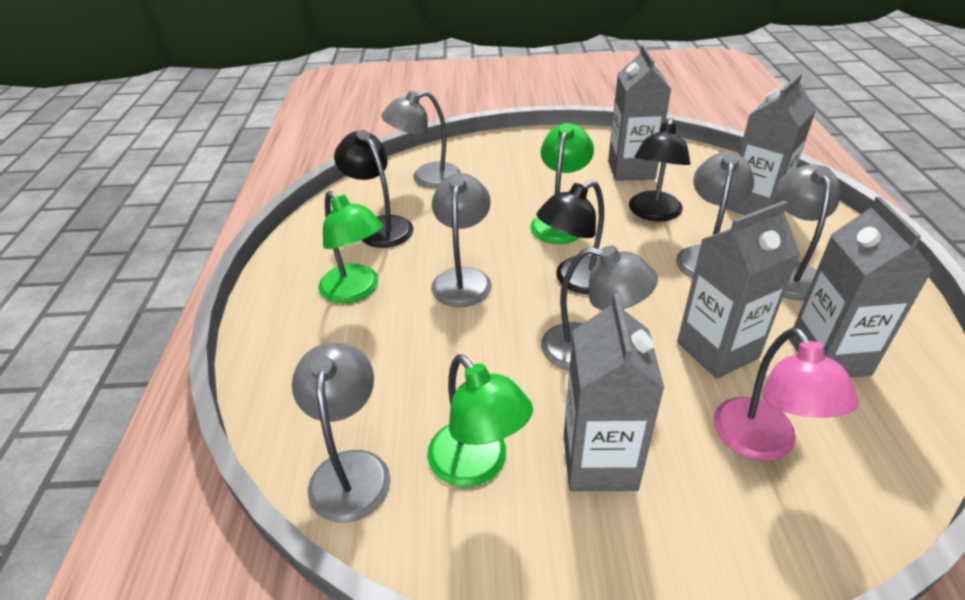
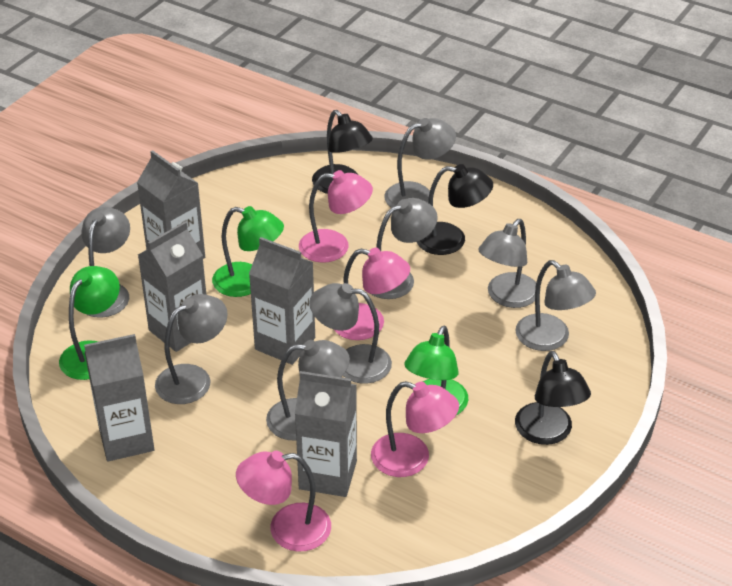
grey lamp: 6 -> 8
pink lamp: 1 -> 4

